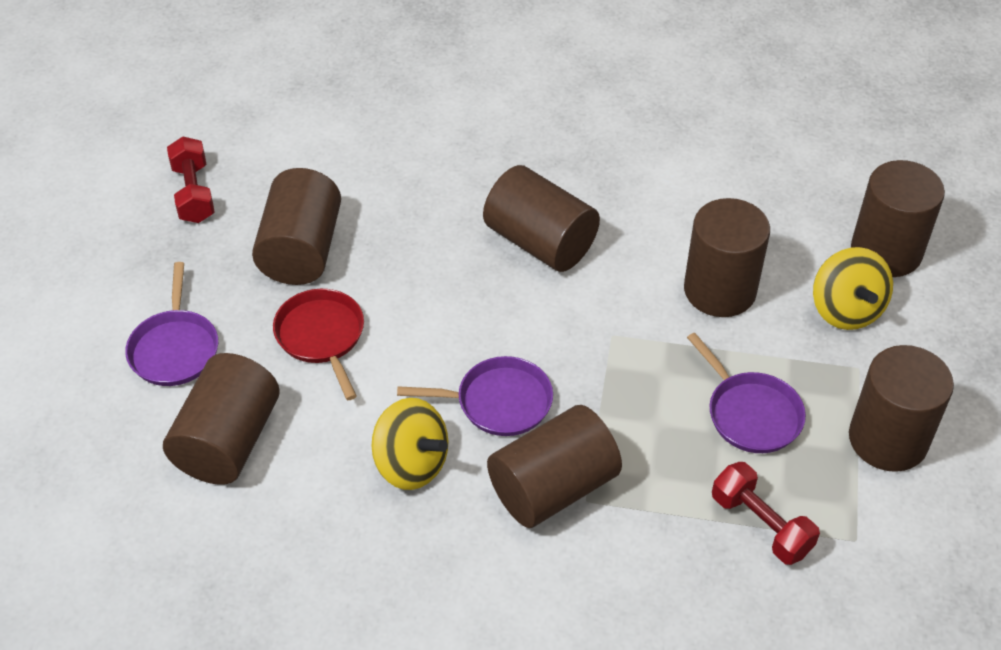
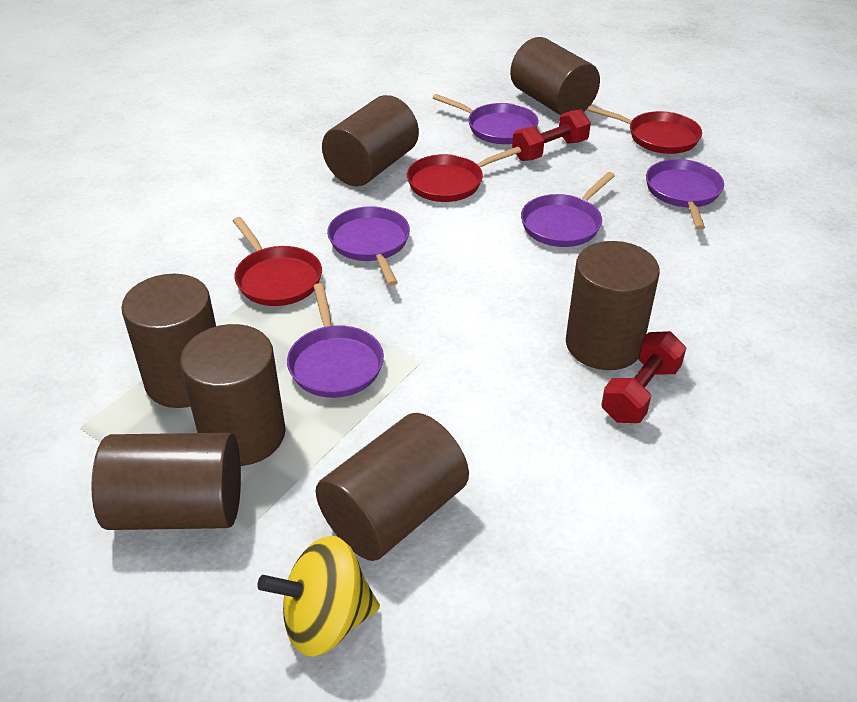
purple pan: 3 -> 5
red pan: 1 -> 3
yellow spinning top: 2 -> 1

